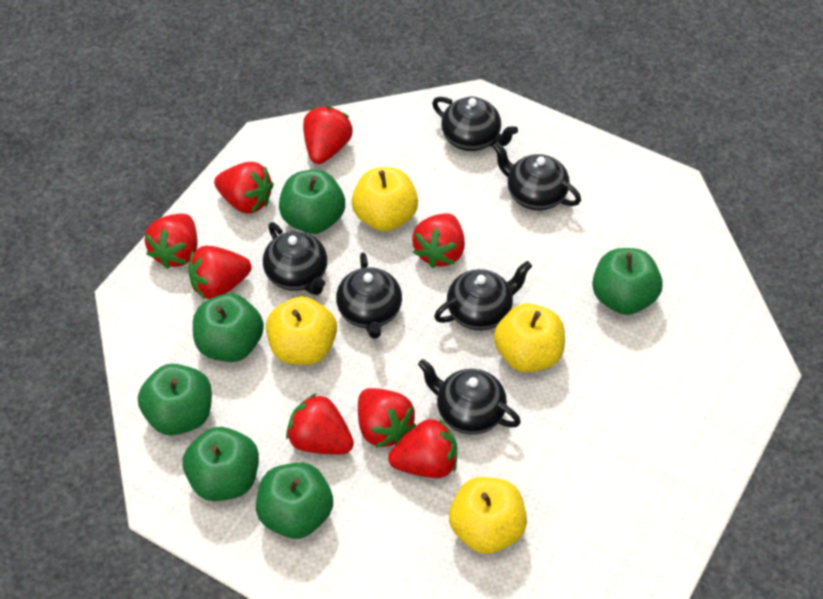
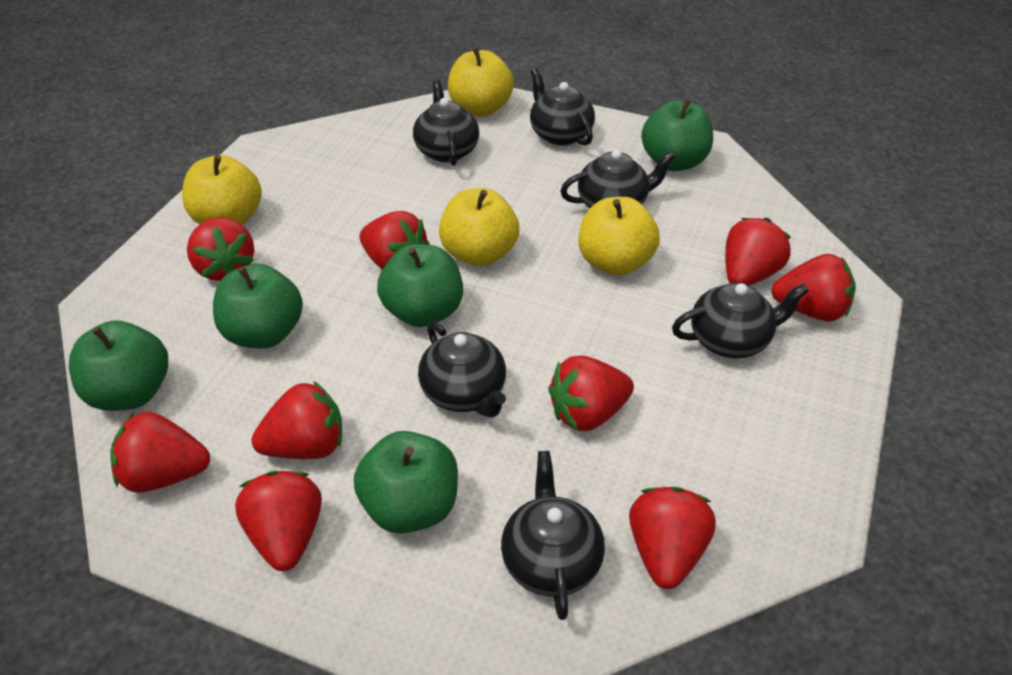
green apple: 6 -> 5
red strawberry: 8 -> 9

